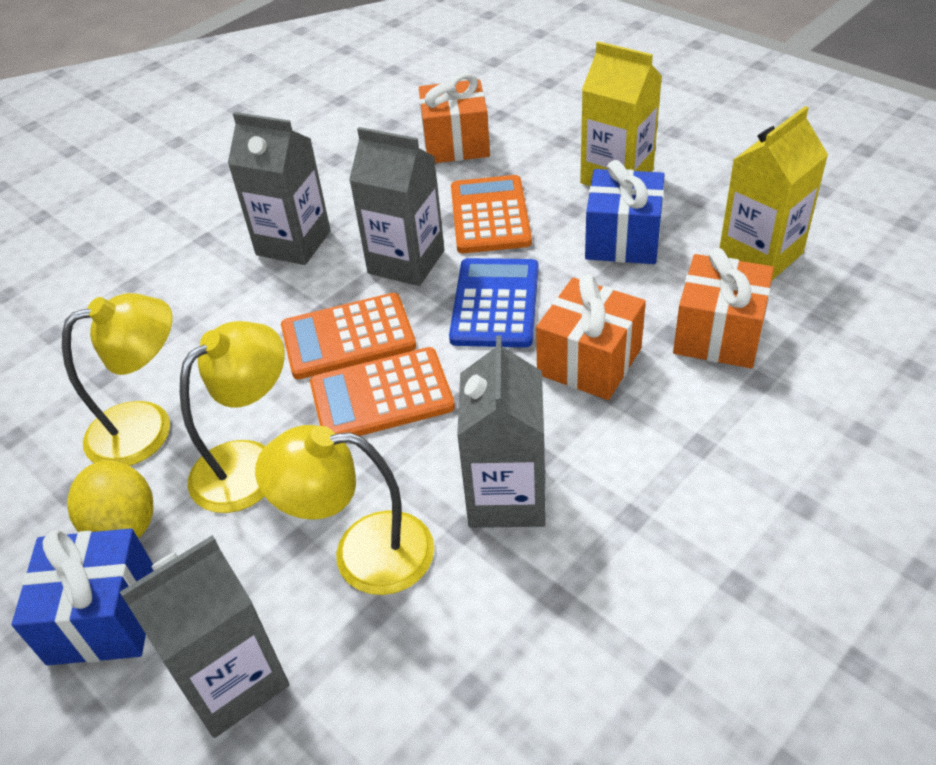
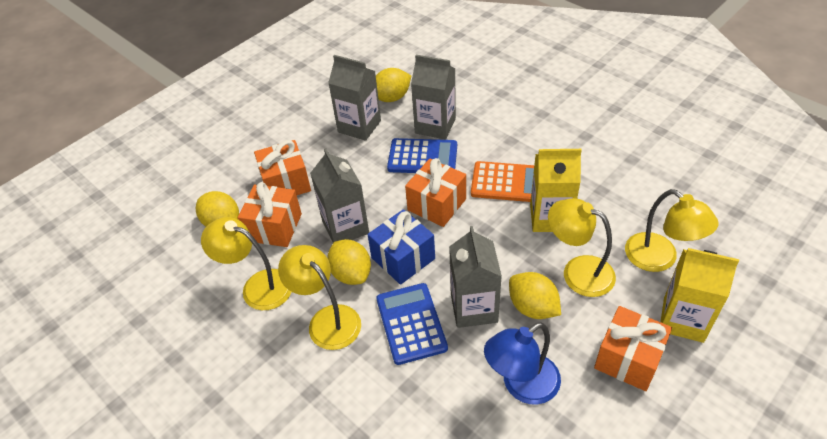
blue calculator: 1 -> 2
blue gift: 2 -> 1
blue lamp: 0 -> 1
orange calculator: 3 -> 1
orange gift: 3 -> 4
yellow lamp: 3 -> 4
yellow lemon: 1 -> 4

